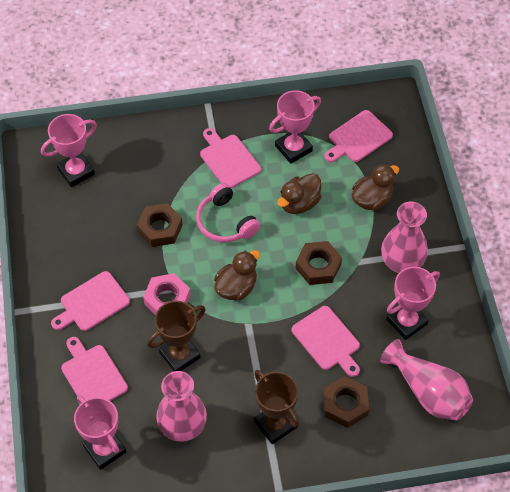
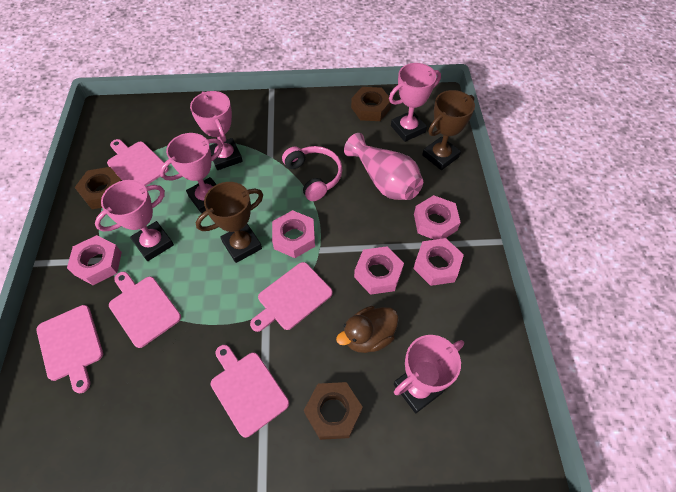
brown duck: 3 -> 1
pink nut: 1 -> 5
pink trophy: 4 -> 5
pink vase: 3 -> 1

